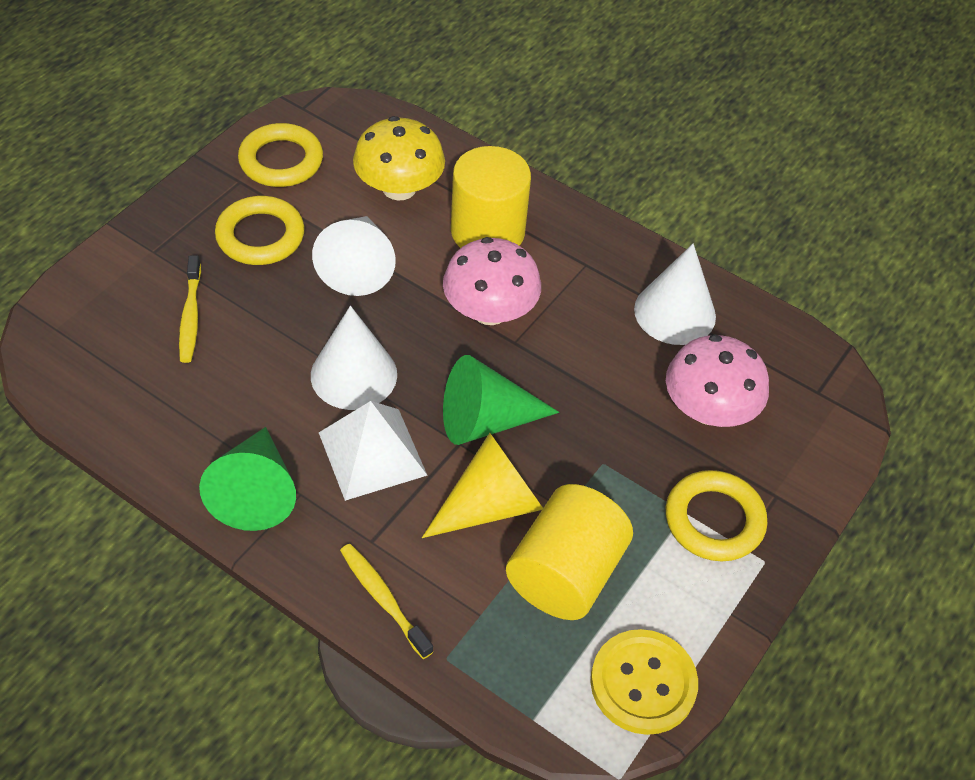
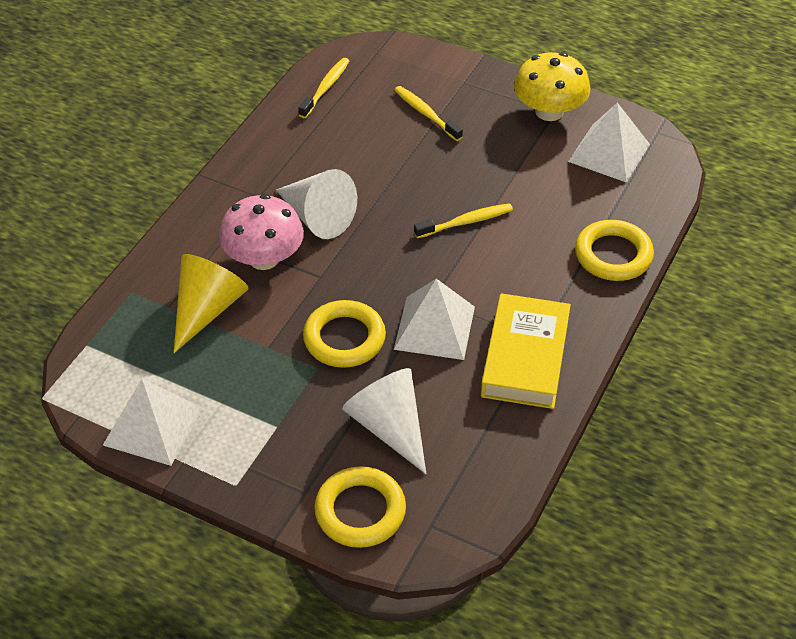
green cone: 2 -> 0
pink mushroom: 2 -> 1
white cone: 3 -> 2
white pyramid: 1 -> 3
yellow book: 0 -> 1
yellow button: 1 -> 0
yellow cylinder: 2 -> 0
yellow toothbrush: 2 -> 3

